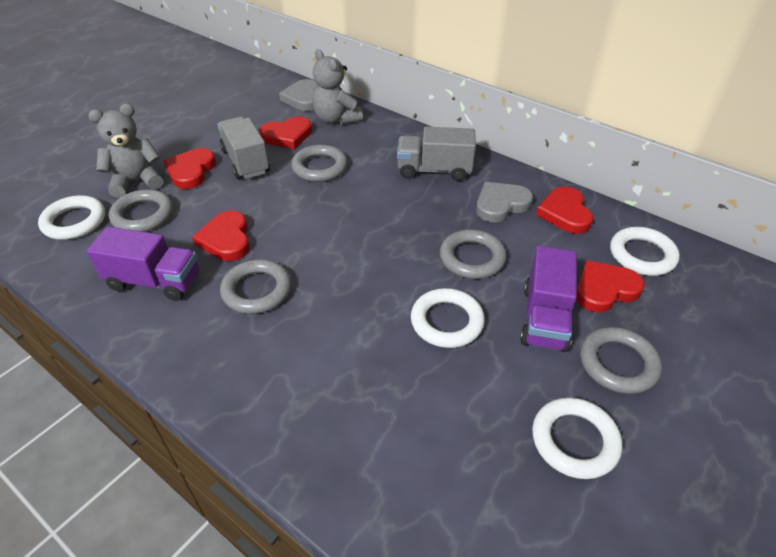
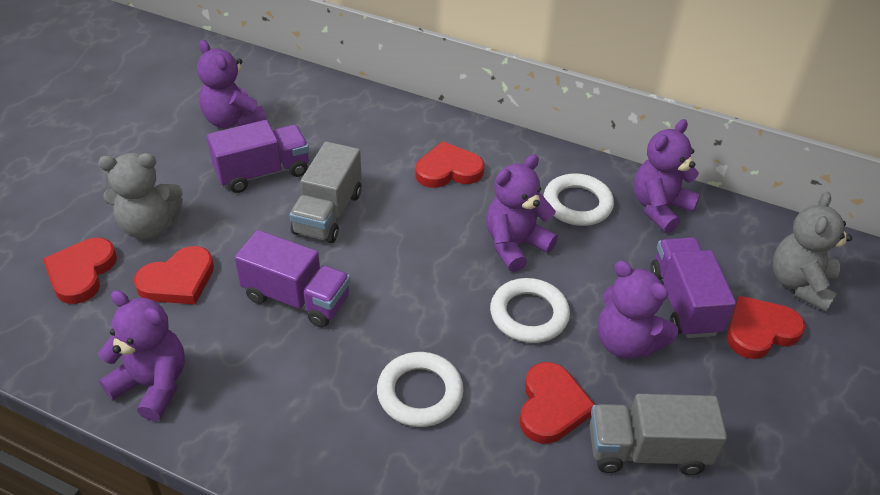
grey heart: 2 -> 0
grey ring: 5 -> 0
purple teddy bear: 0 -> 5
purple truck: 2 -> 3
white ring: 4 -> 3

